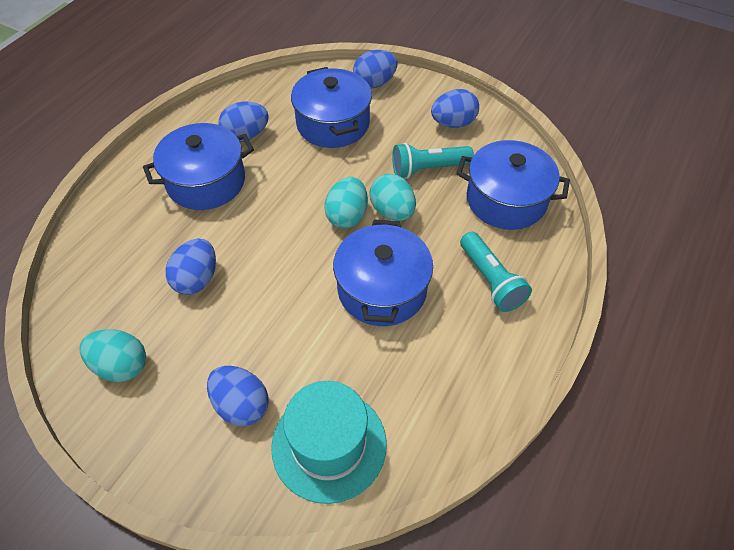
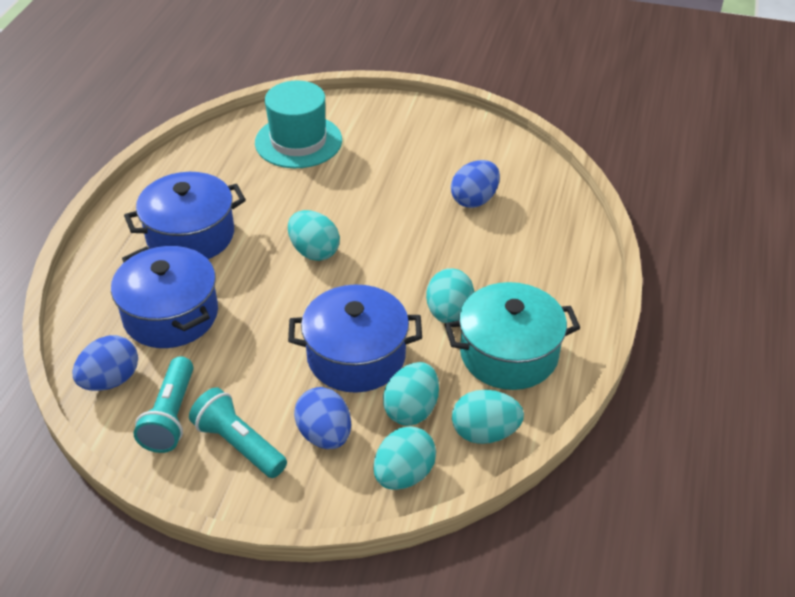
blue egg: 5 -> 3
blue pot: 4 -> 3
turquoise egg: 3 -> 5
turquoise pot: 0 -> 1

